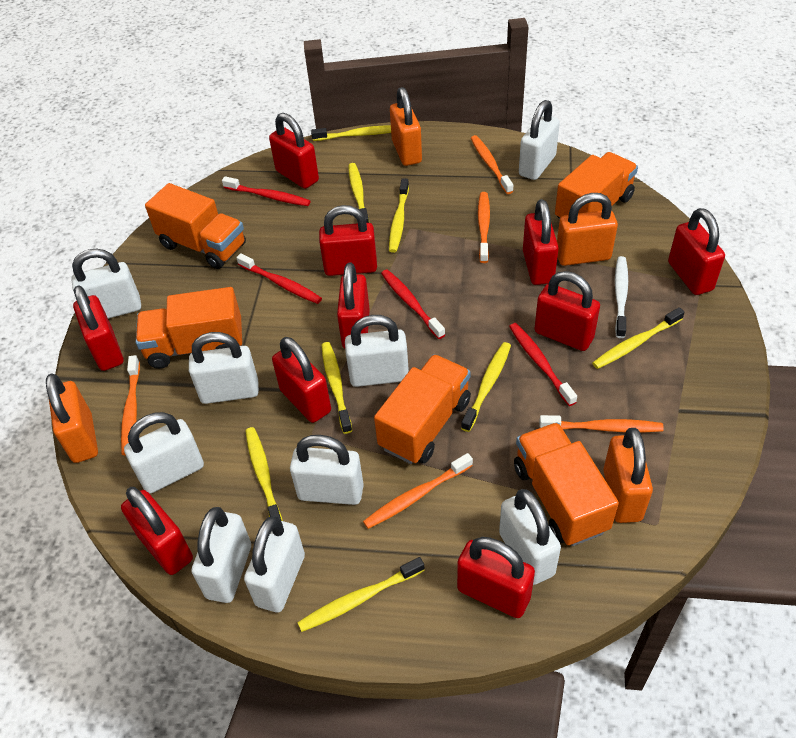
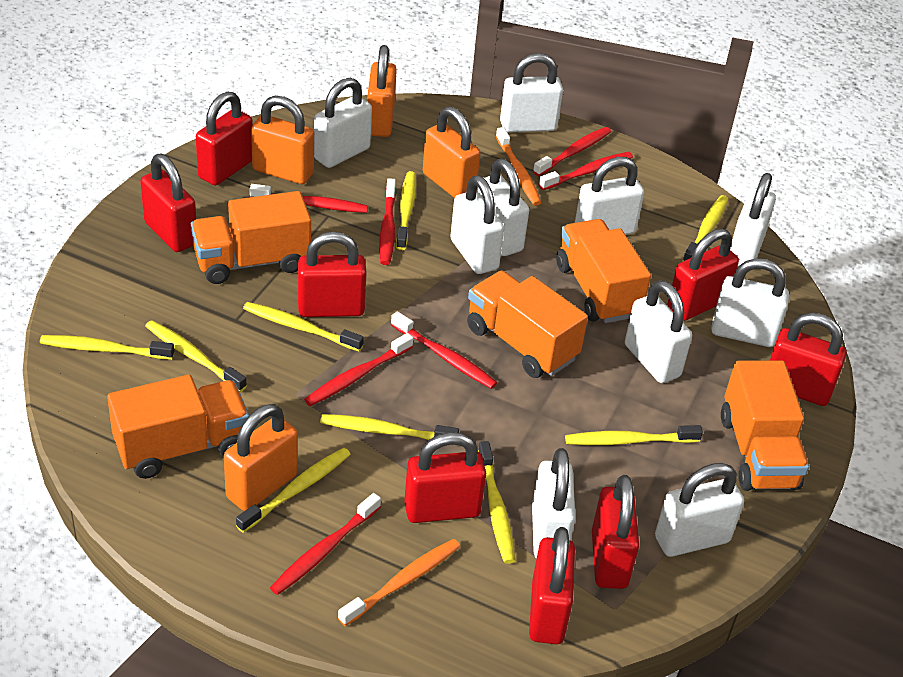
orange toothbrush: 5 -> 2
red padlock: 10 -> 8
red toothbrush: 4 -> 7
white padlock: 9 -> 10
white toothbrush: 1 -> 0
yellow toothbrush: 8 -> 9

